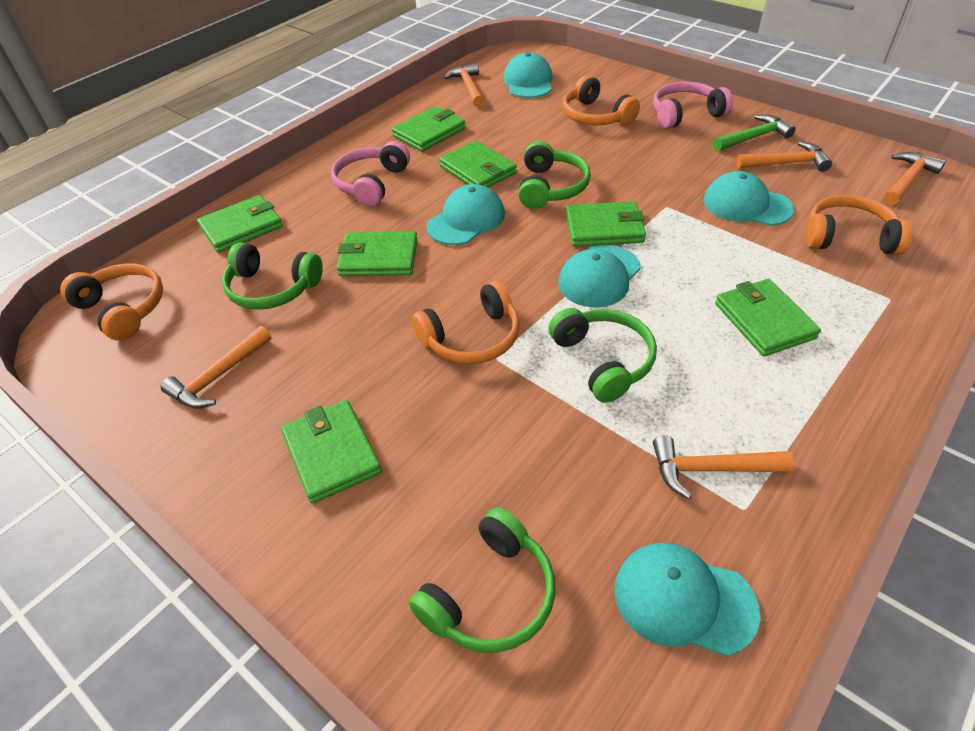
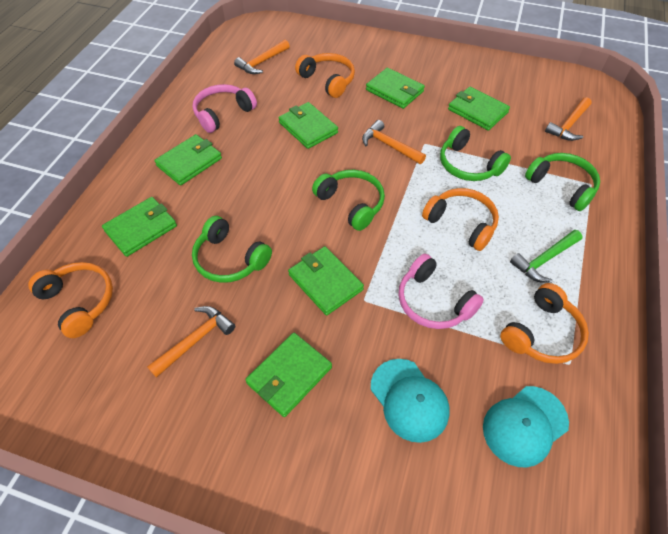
orange hammer: 5 -> 4
turquoise cap: 5 -> 2

